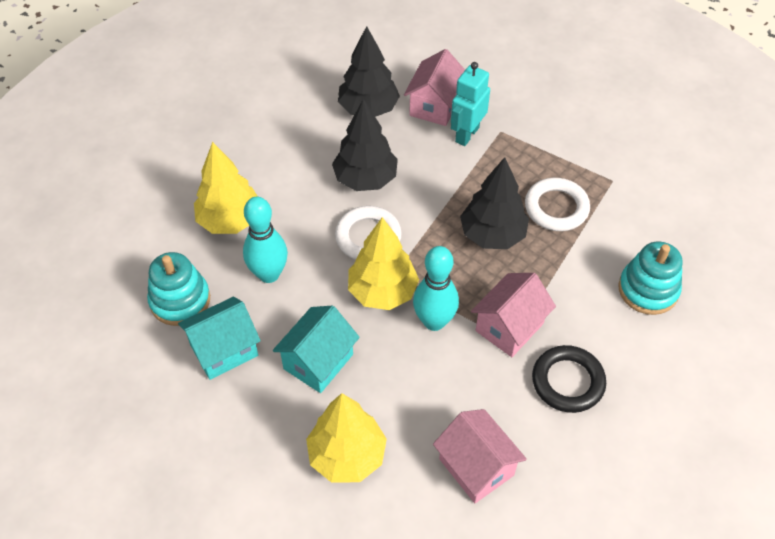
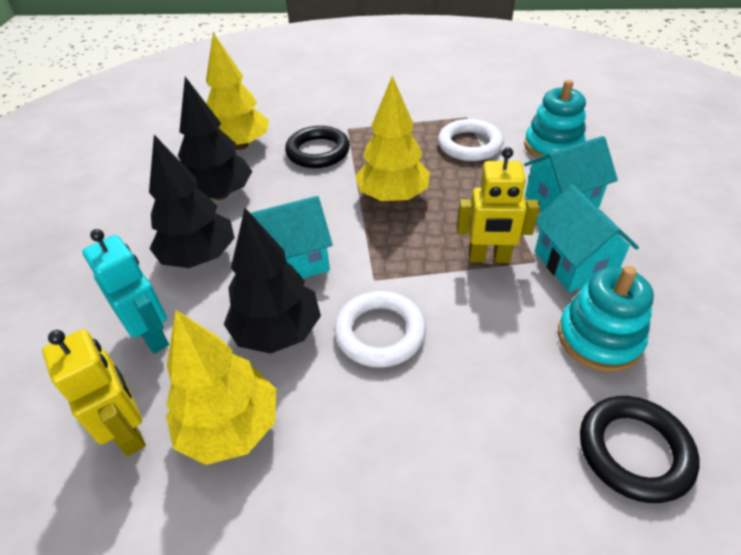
black ring: 1 -> 2
pink house: 3 -> 0
turquoise bowling pin: 2 -> 0
turquoise house: 2 -> 3
yellow robot: 0 -> 2

